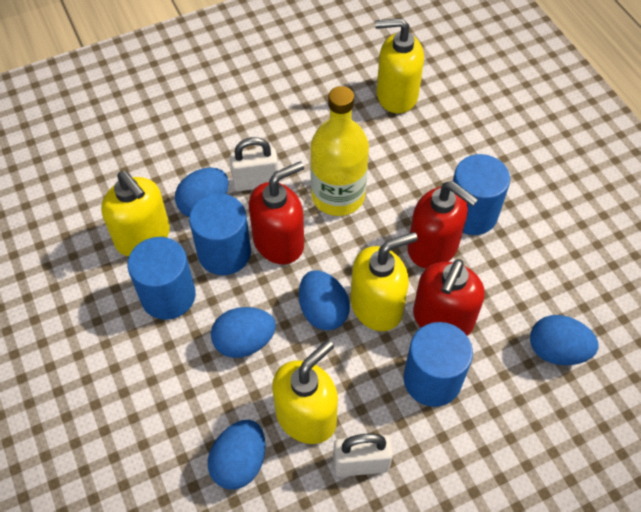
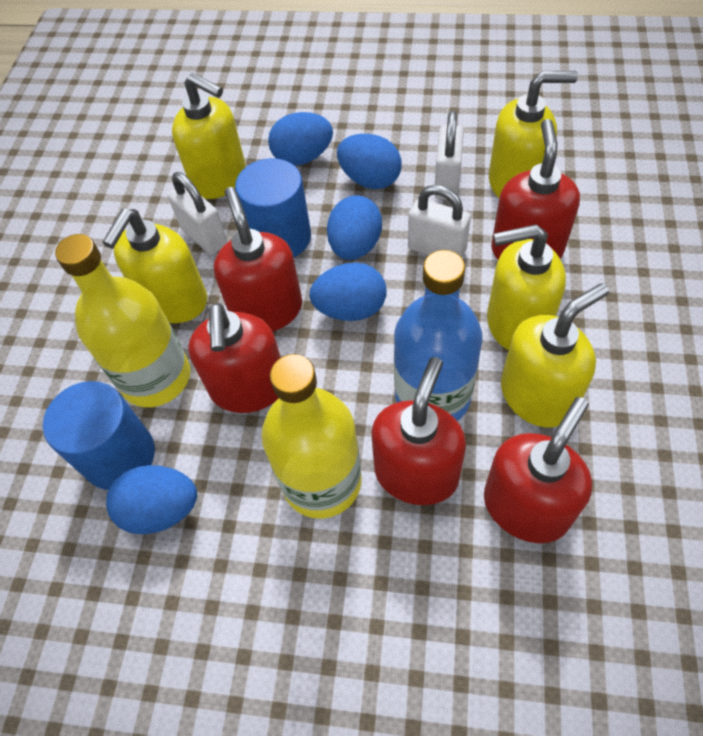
blue bottle: 0 -> 1
blue cylinder: 4 -> 2
red soap dispenser: 3 -> 5
white padlock: 2 -> 3
yellow bottle: 1 -> 2
yellow soap dispenser: 4 -> 5

